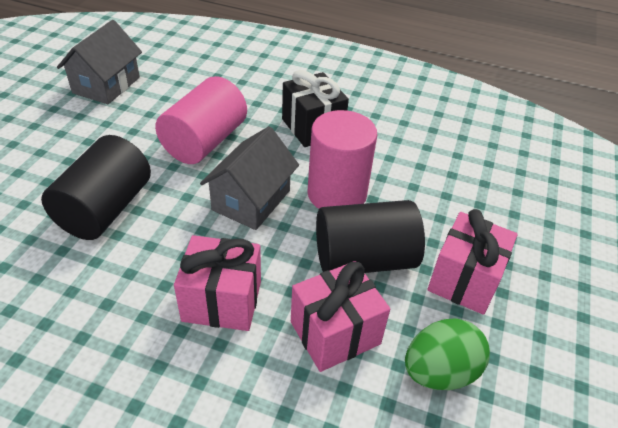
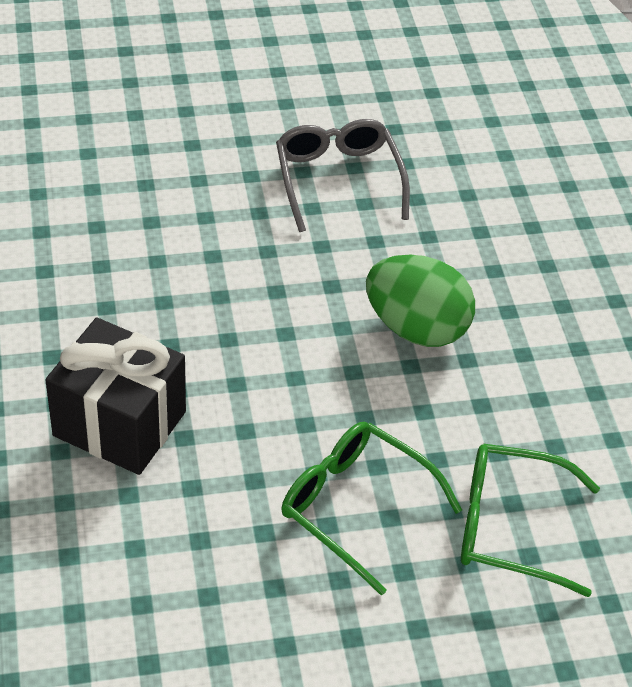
black cylinder: 2 -> 0
green glasses: 0 -> 2
grey glasses: 0 -> 1
grey house: 2 -> 0
pink cylinder: 2 -> 0
pink gift: 3 -> 0

